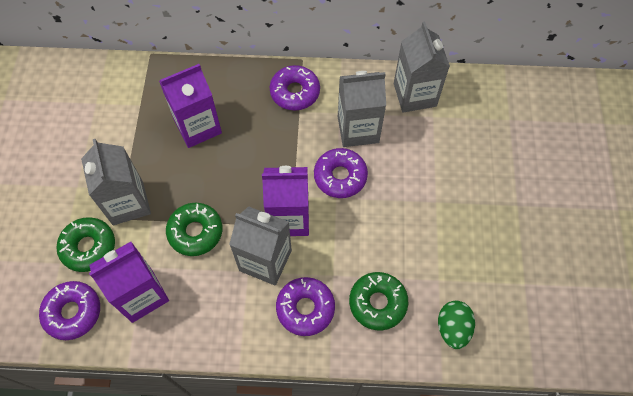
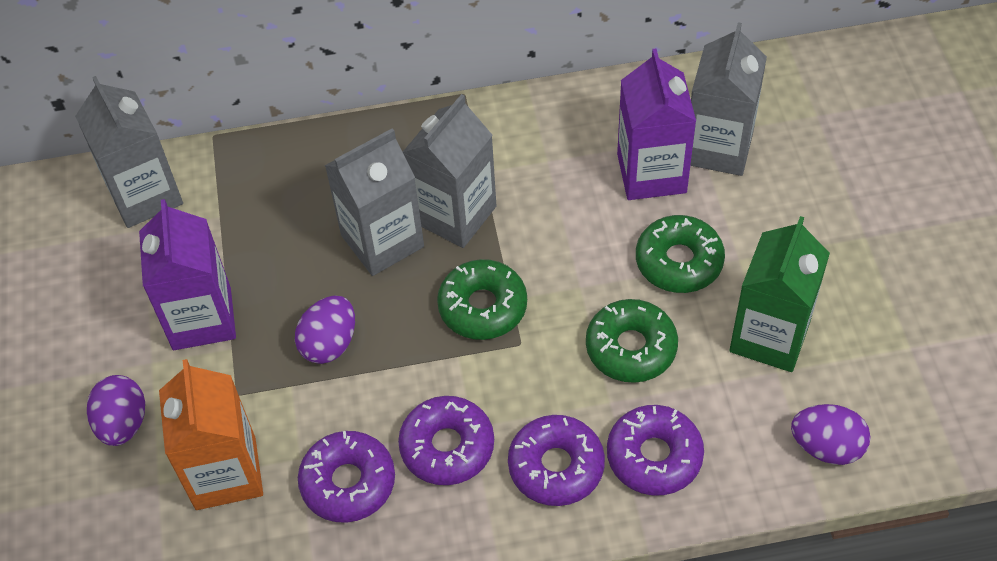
green carton: 0 -> 1
green egg: 1 -> 0
orange carton: 0 -> 1
purple carton: 3 -> 2
purple egg: 0 -> 3

